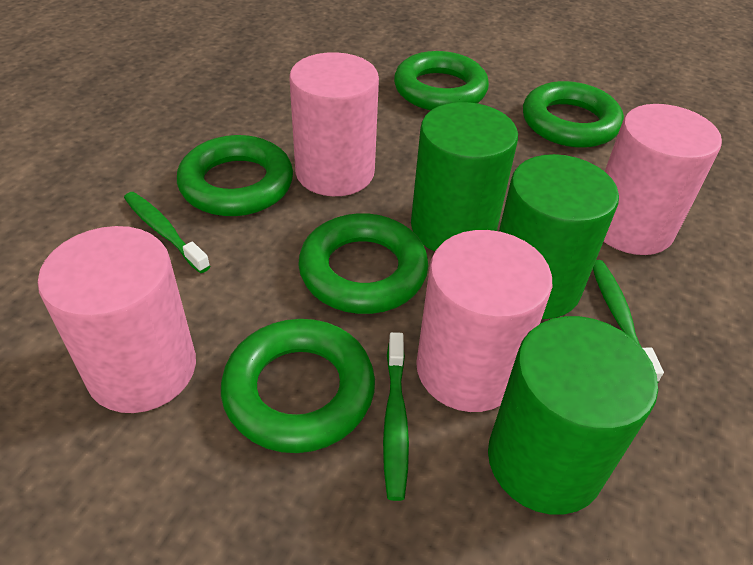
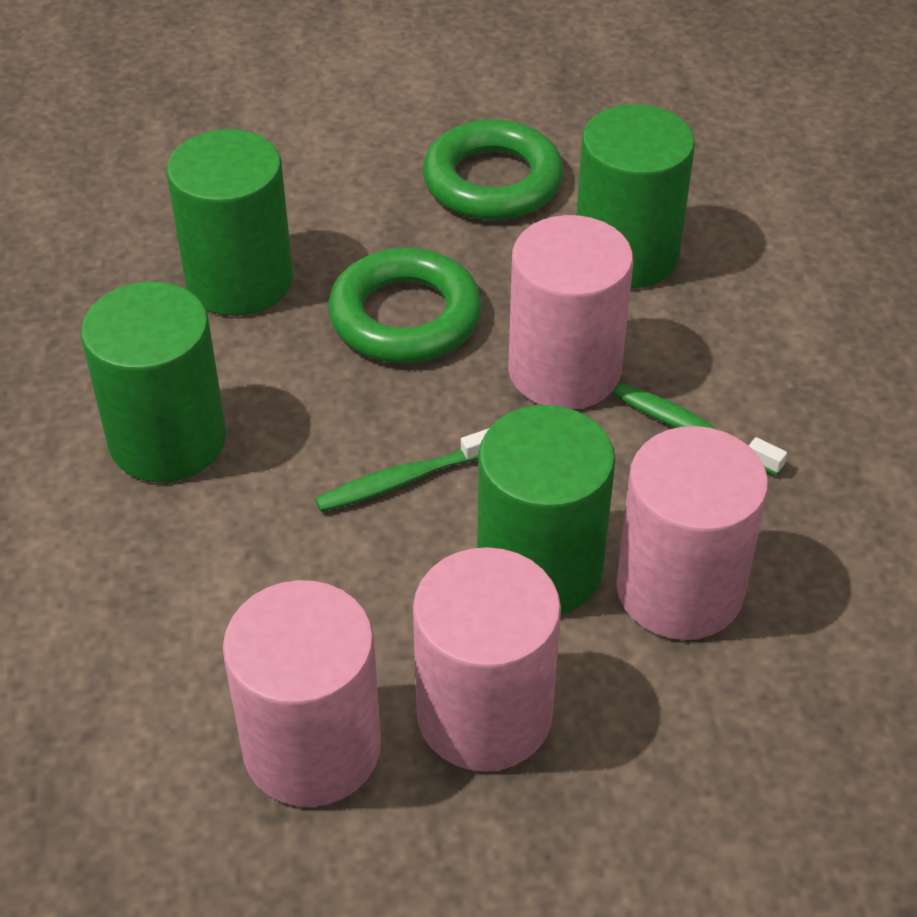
green cylinder: 3 -> 4
green ring: 5 -> 2
green toothbrush: 3 -> 2

